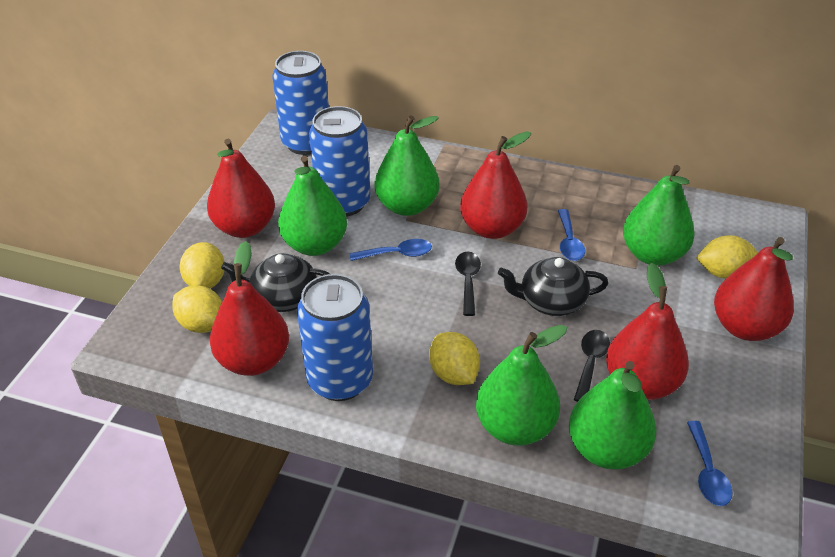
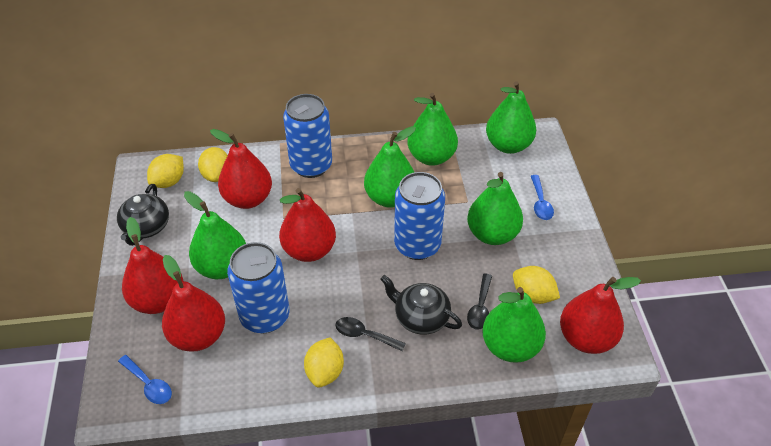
blue spoon: 3 -> 2
green pear: 5 -> 6

